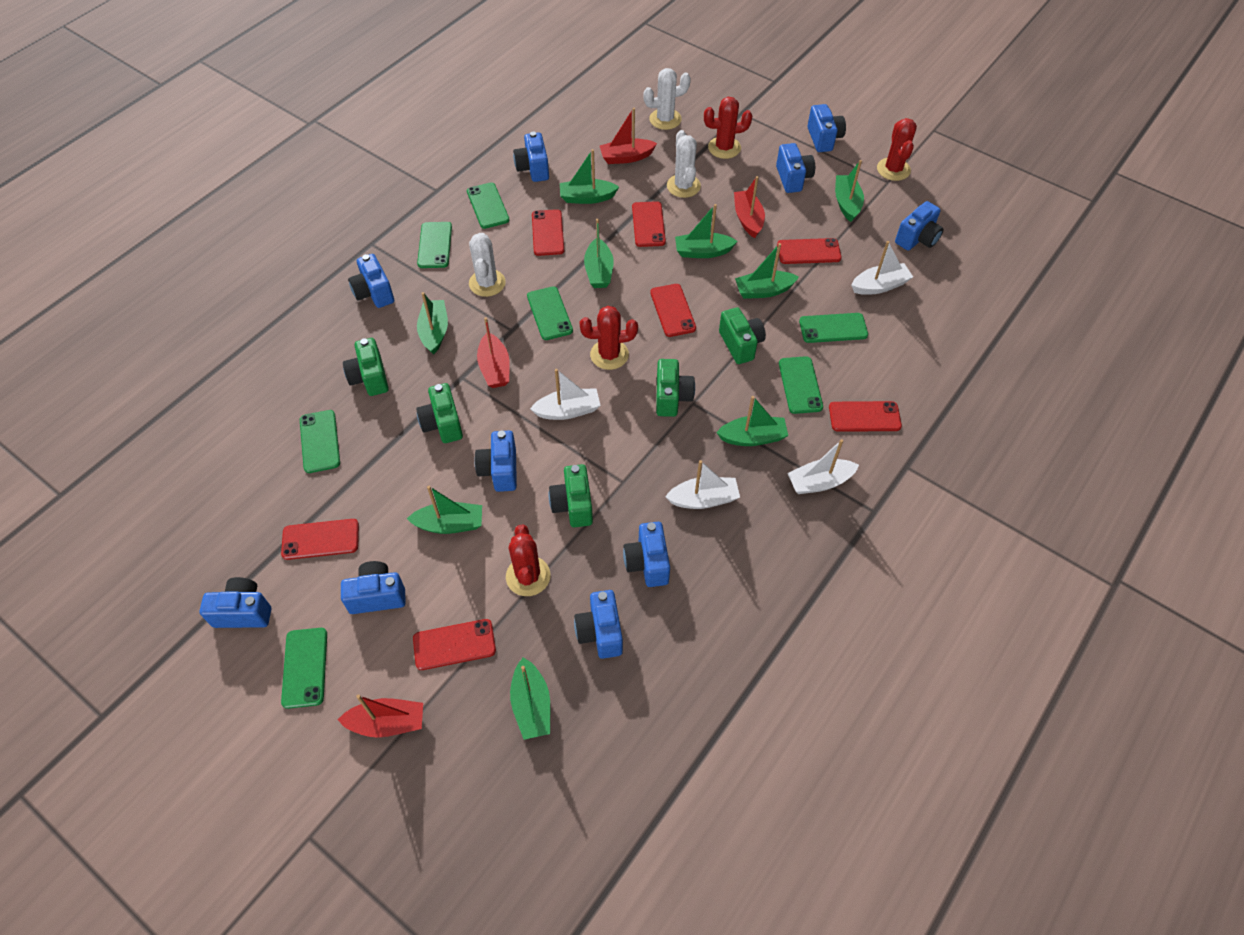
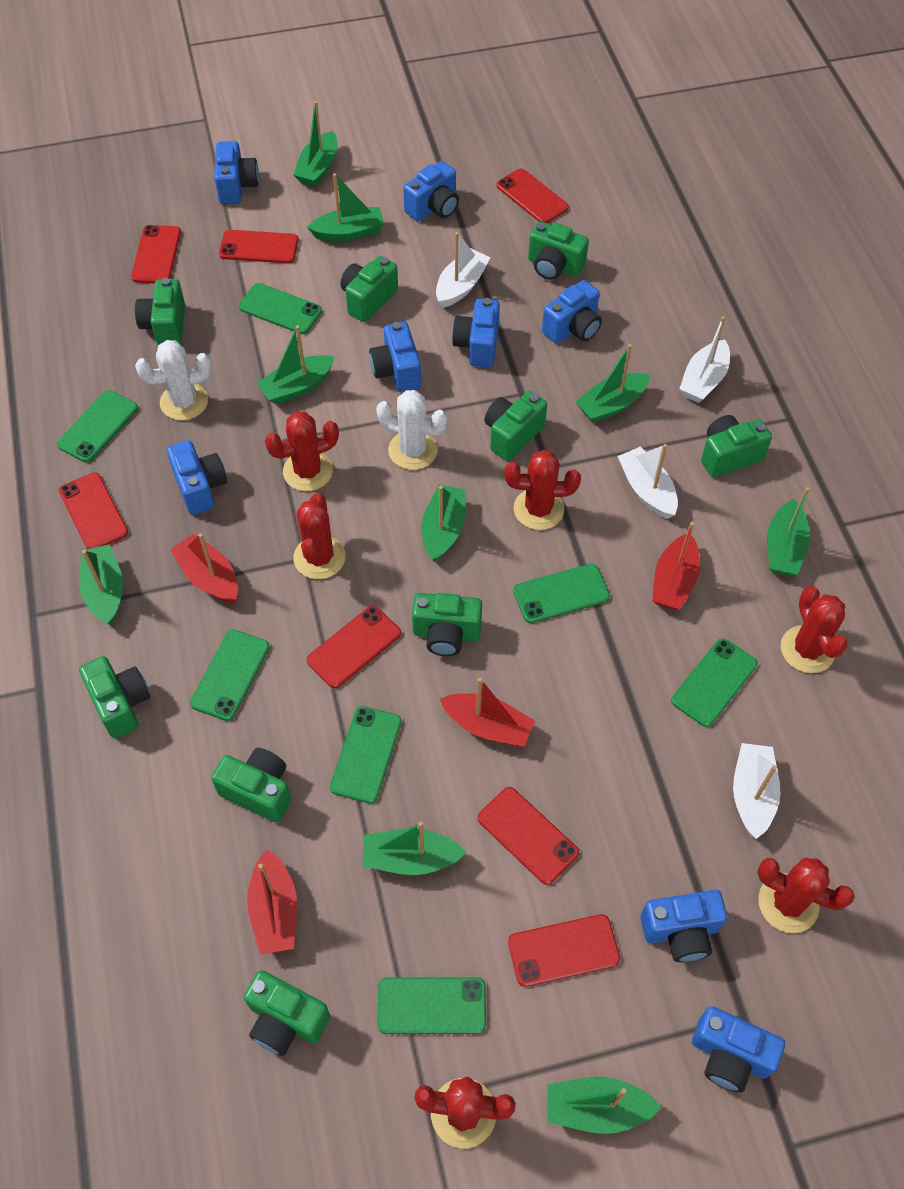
blue camera: 10 -> 8
green camera: 5 -> 9
red cactus: 4 -> 6
white cactus: 3 -> 2

